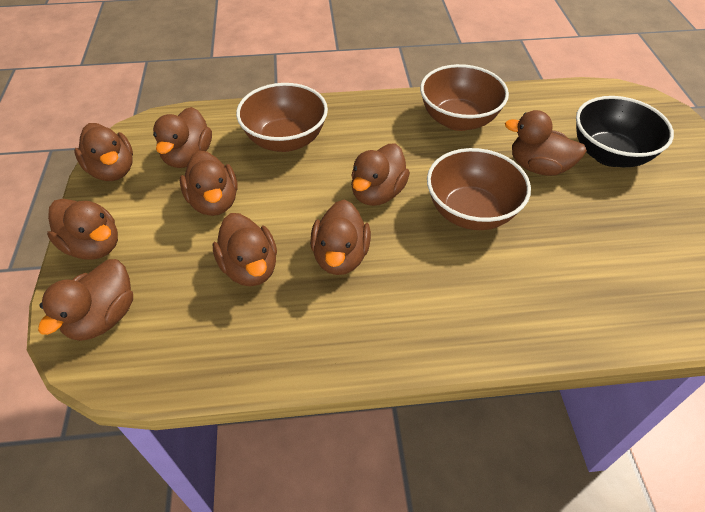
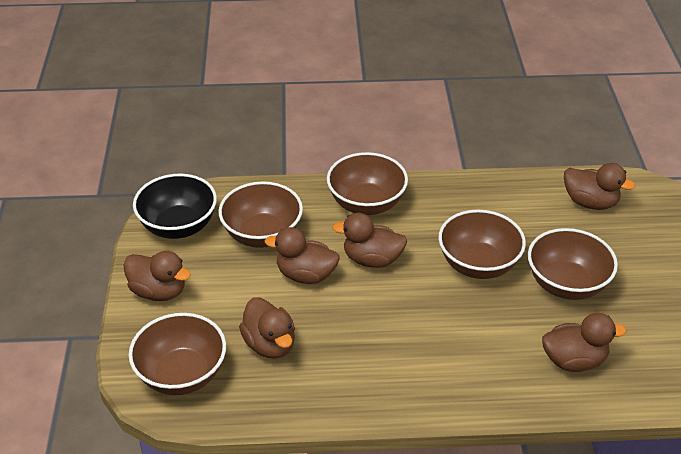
brown bowl: 3 -> 5
brown duck: 9 -> 6

